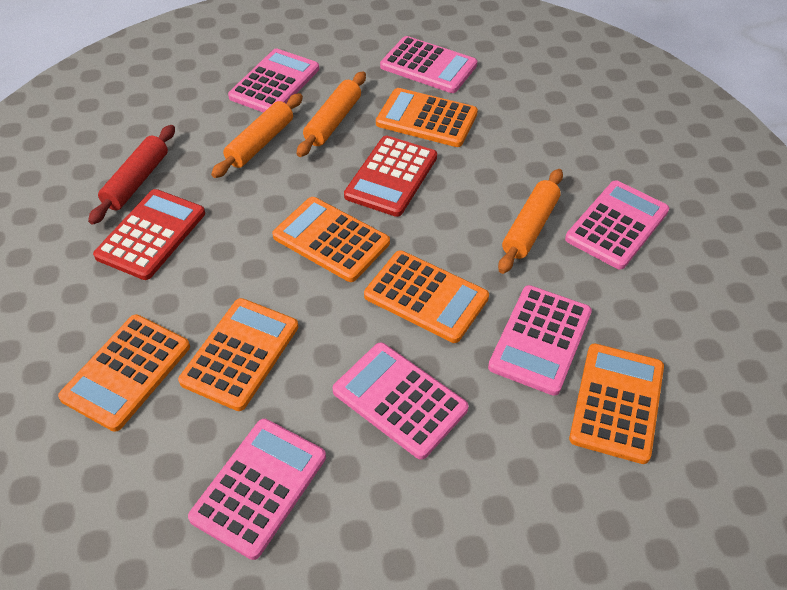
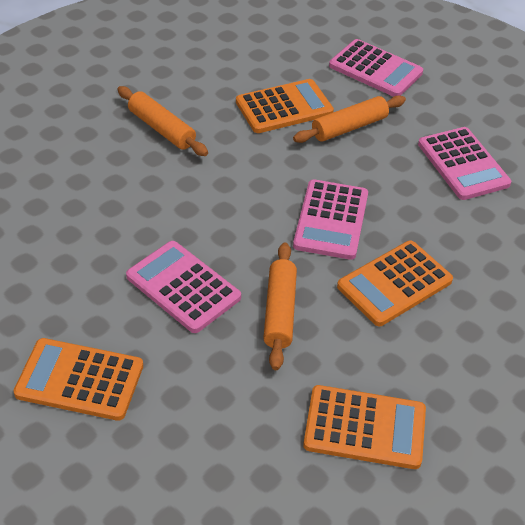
orange calculator: 6 -> 4
pink calculator: 6 -> 4
red calculator: 2 -> 0
red rolling pin: 1 -> 0

